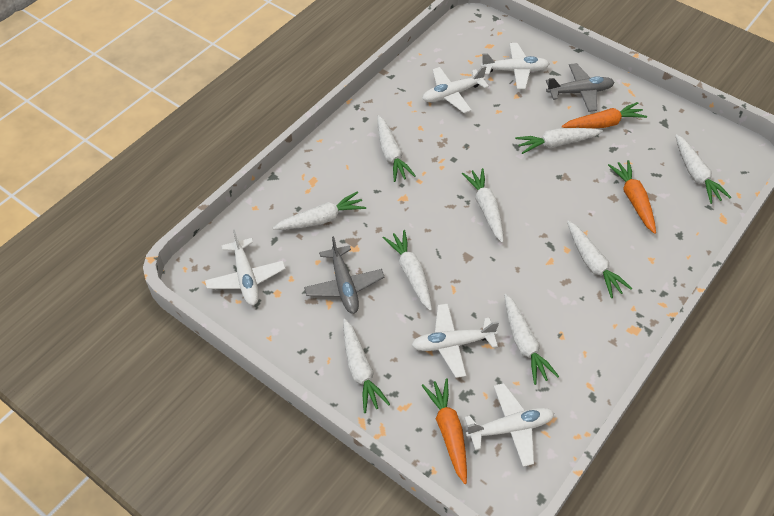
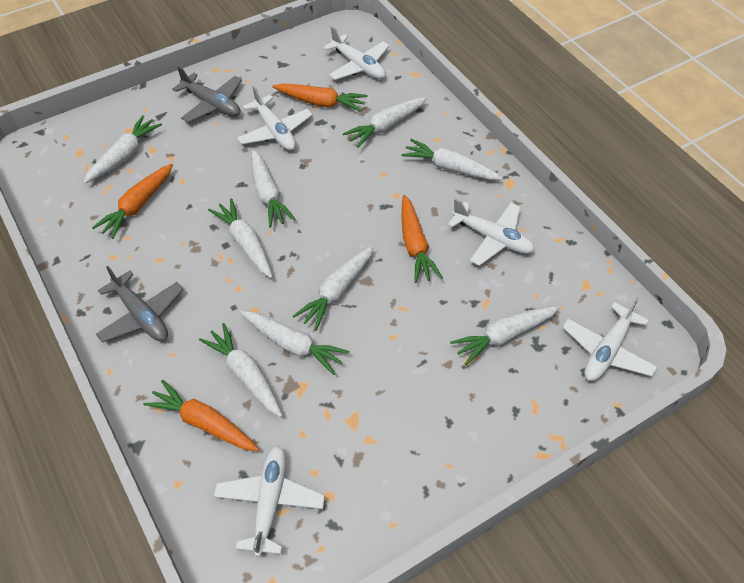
orange carrot: 3 -> 4

